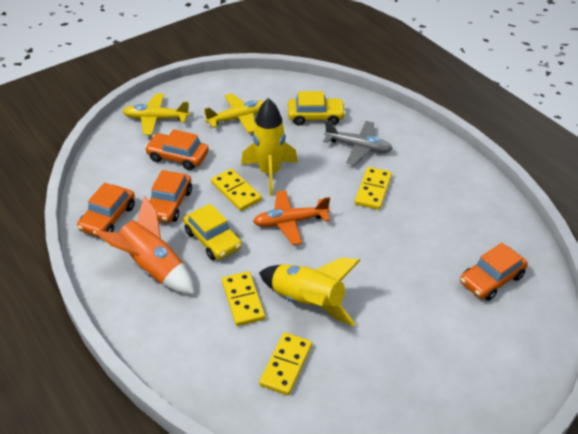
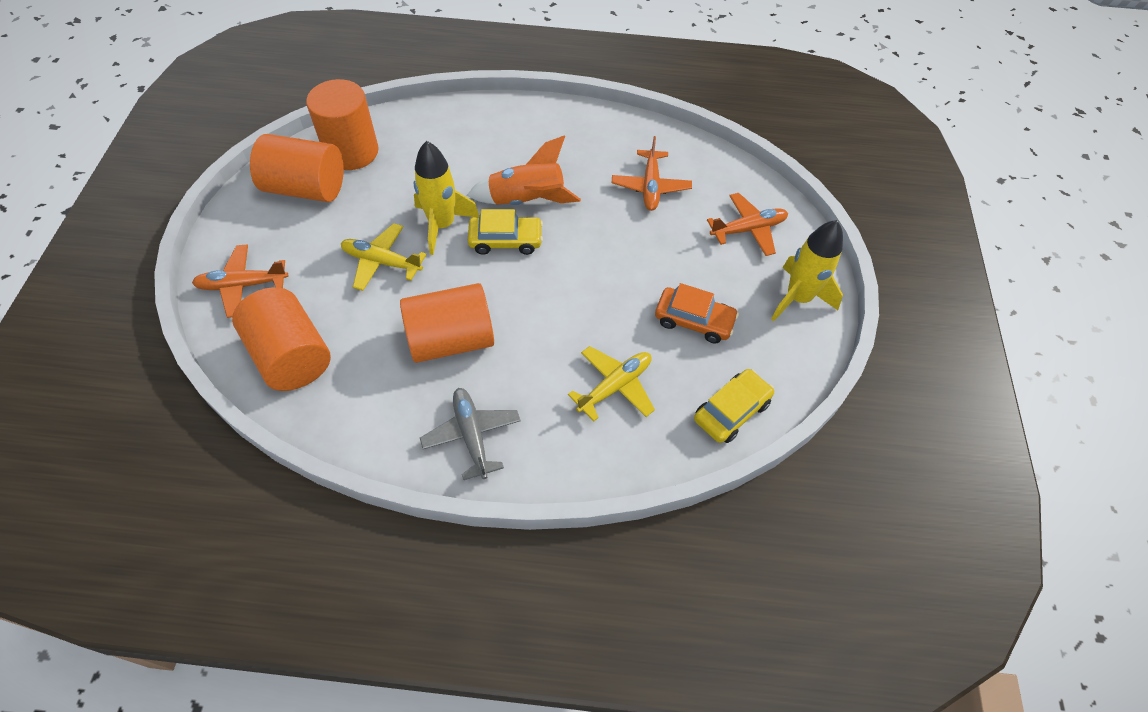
orange car: 4 -> 1
orange cylinder: 0 -> 4
orange plane: 1 -> 3
yellow domino: 4 -> 0

